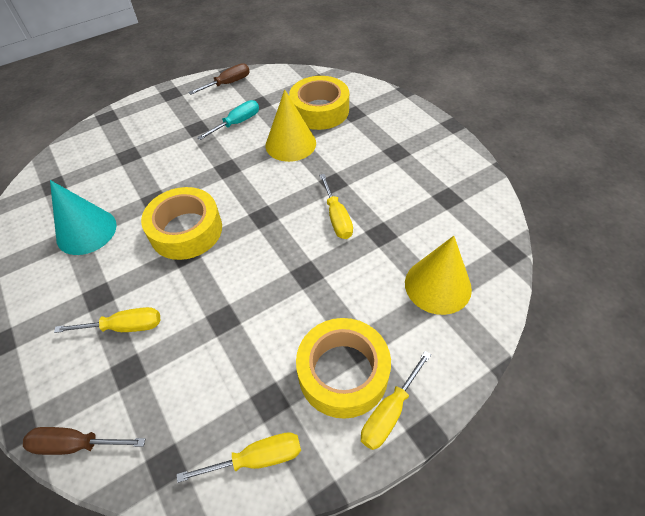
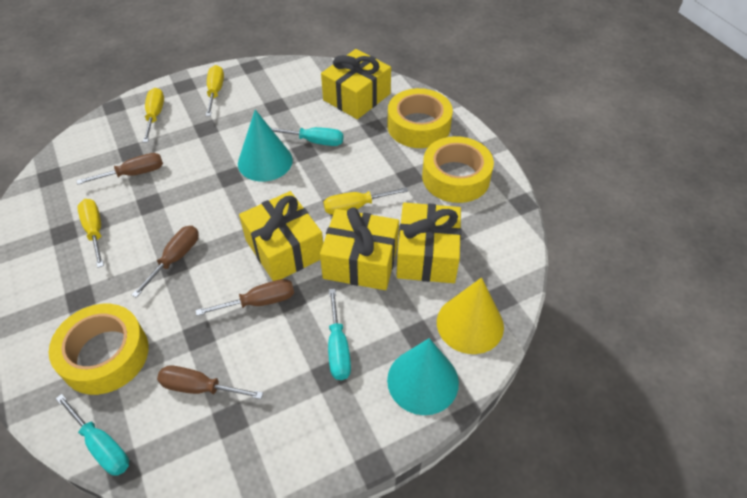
brown screwdriver: 2 -> 4
turquoise cone: 1 -> 2
turquoise screwdriver: 1 -> 3
yellow cone: 2 -> 1
yellow gift: 0 -> 4

